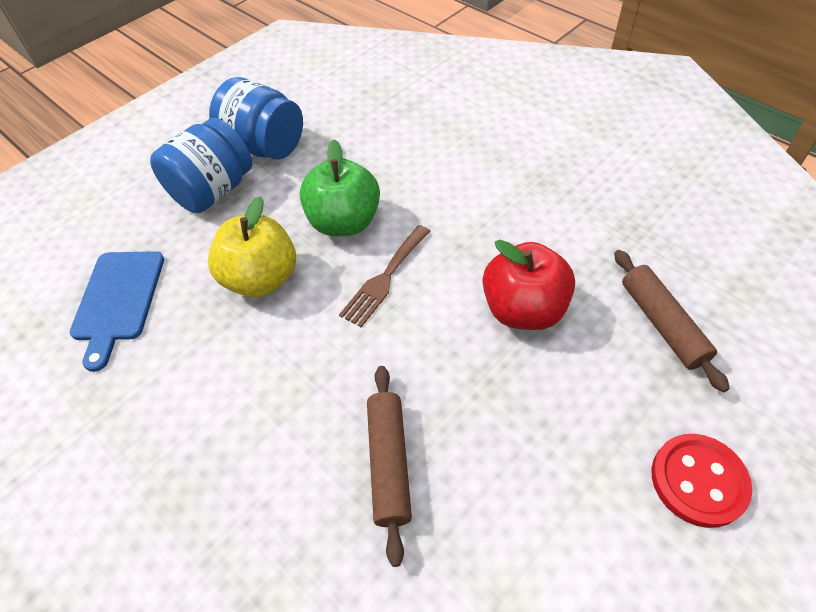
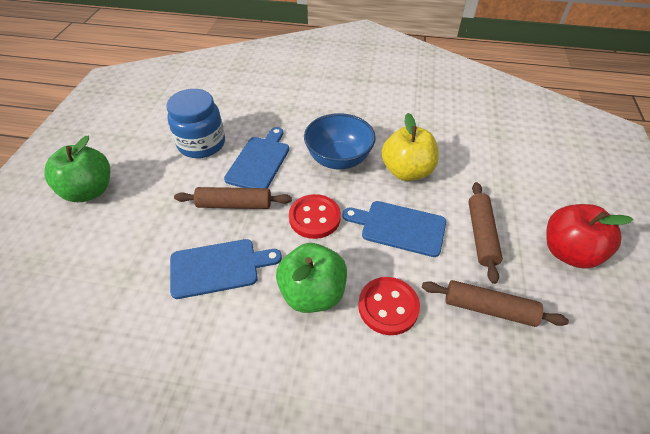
blue bowl: 0 -> 1
blue cutting board: 1 -> 3
blue jar: 2 -> 1
brown fork: 1 -> 0
brown rolling pin: 2 -> 3
green apple: 1 -> 2
red button: 1 -> 2

